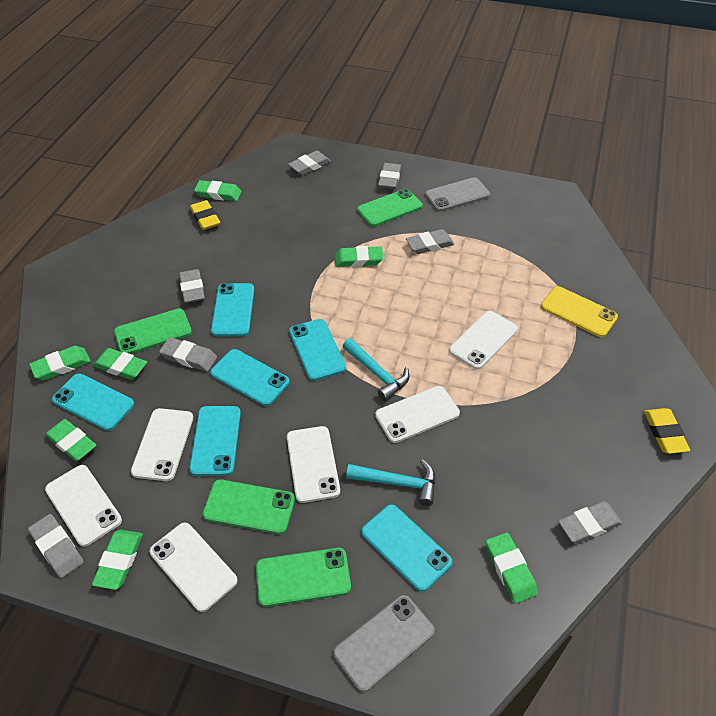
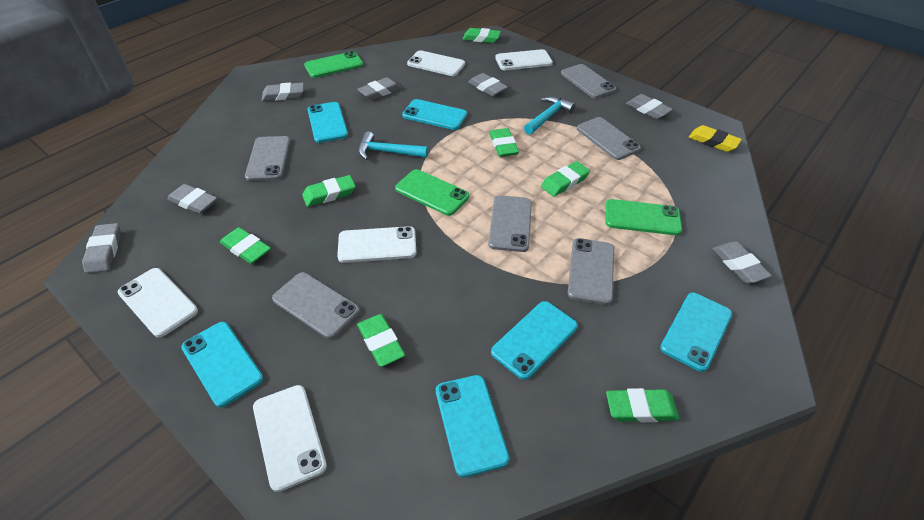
green phone: 4 -> 3
grey phone: 2 -> 6
white phone: 6 -> 5
yellow eraser: 2 -> 1
yellow phone: 1 -> 0

